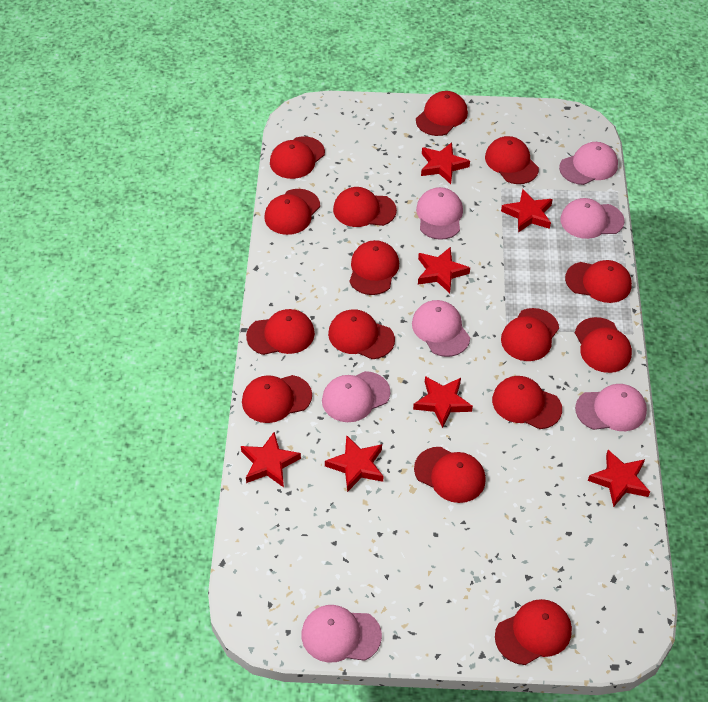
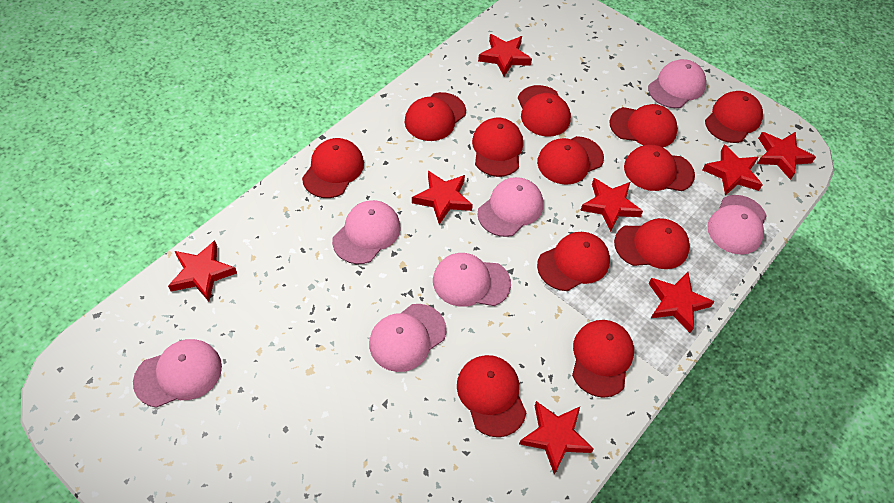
red cap: 15 -> 12
red star: 7 -> 8

